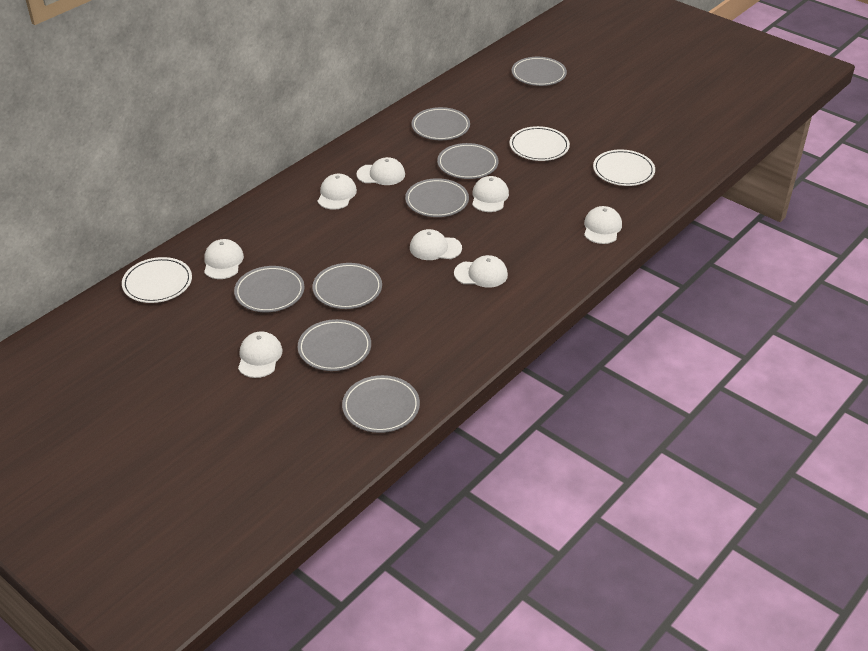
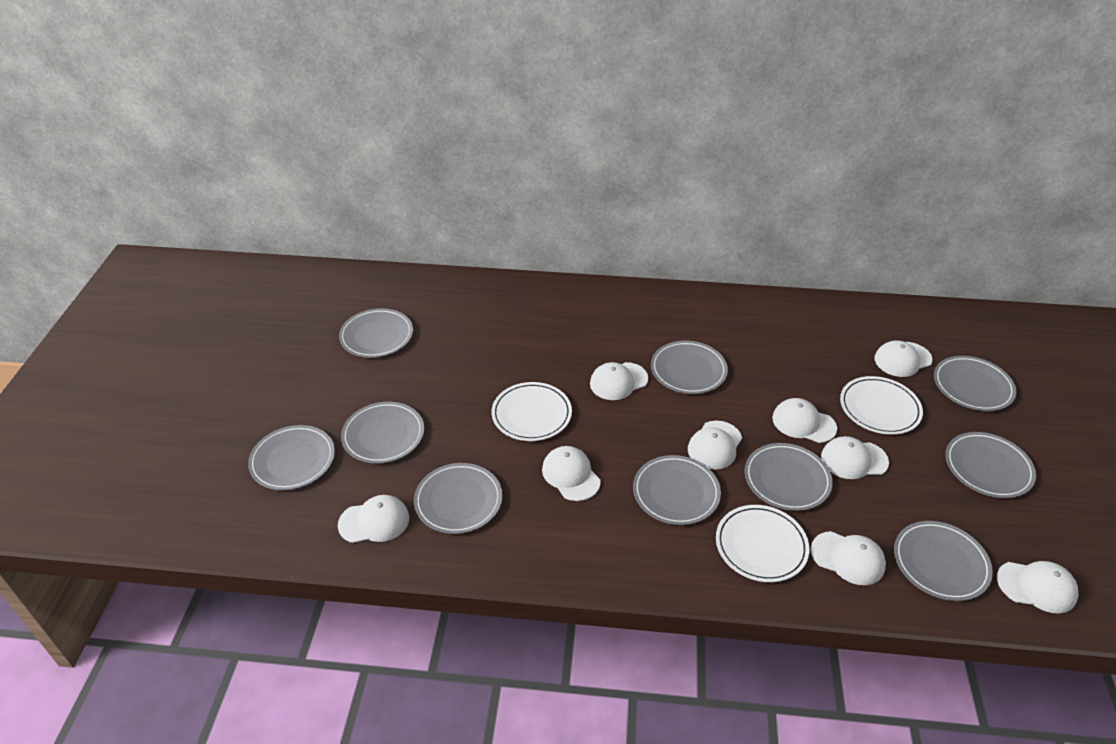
grey plate: 8 -> 10
white cap: 8 -> 9

